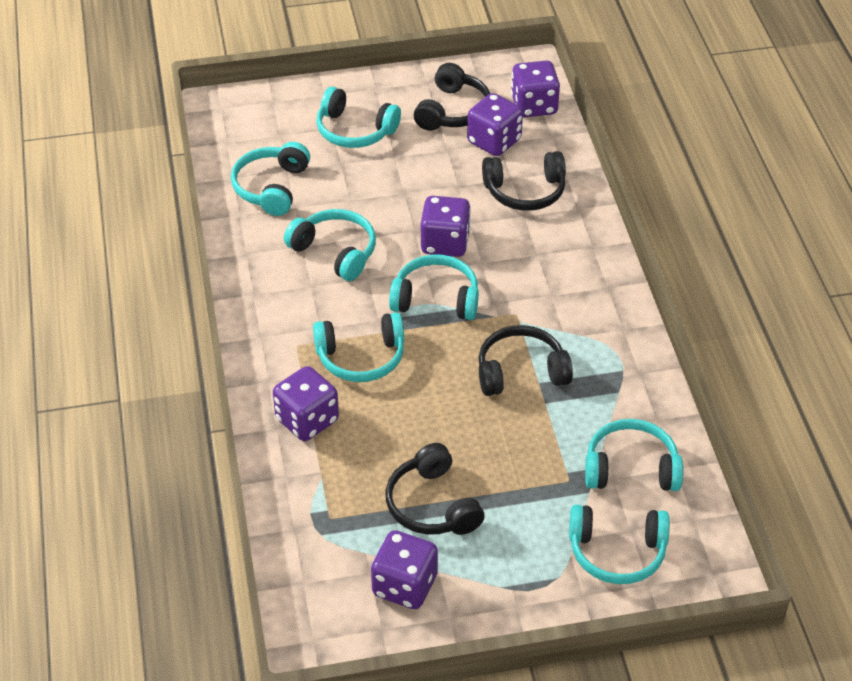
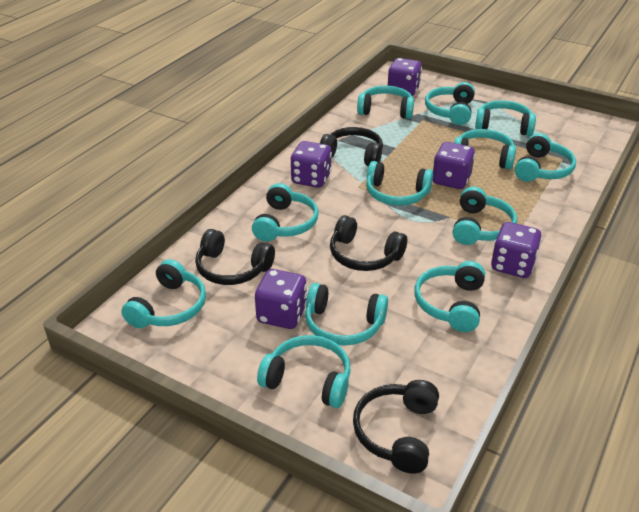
turquoise headphones: 7 -> 12

